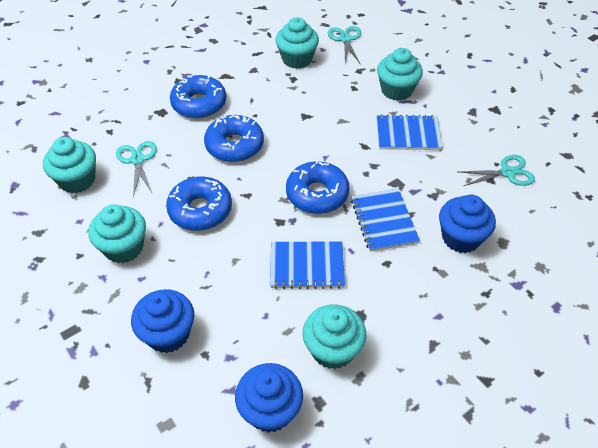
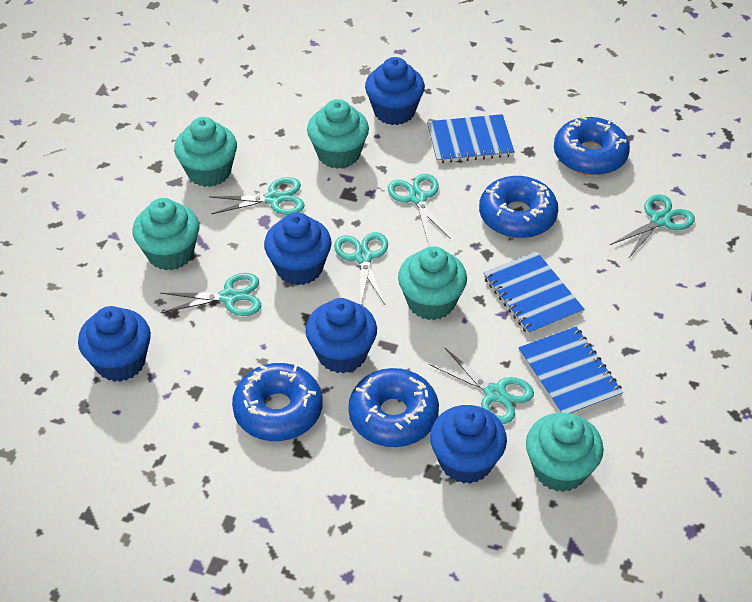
blue cupcake: 3 -> 5
turquoise scissors: 3 -> 6

